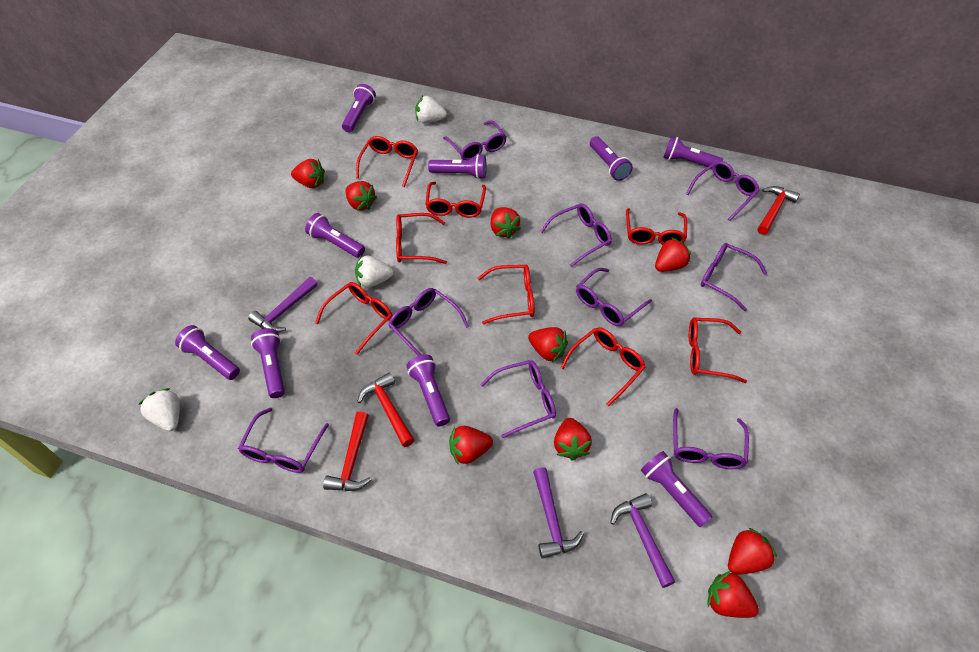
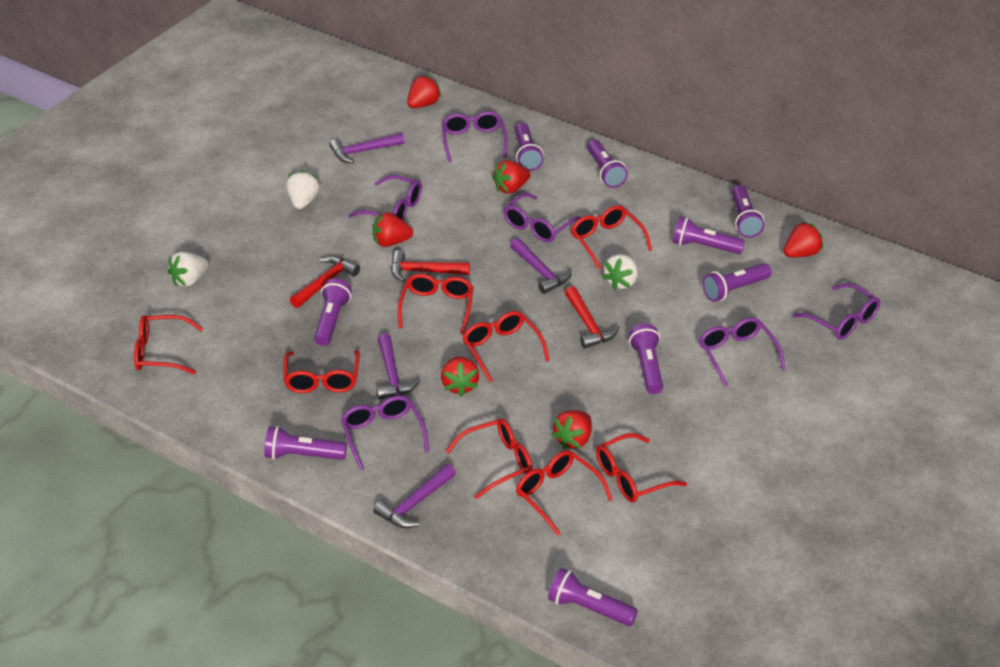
purple glasses: 9 -> 6
purple hammer: 3 -> 4
red strawberry: 9 -> 6

